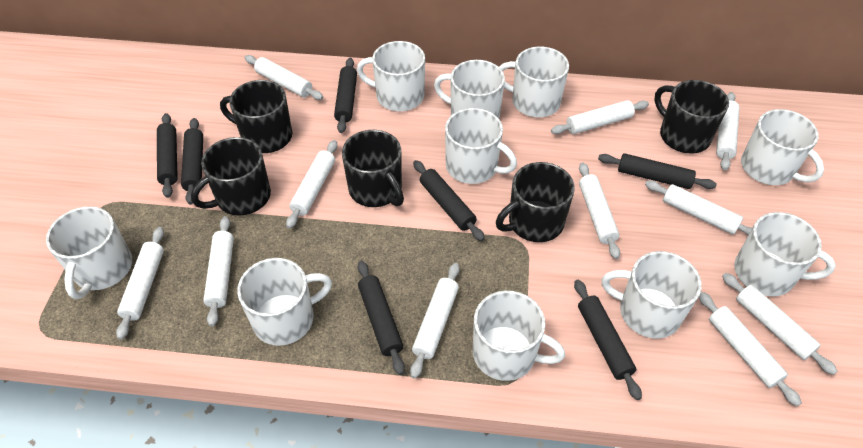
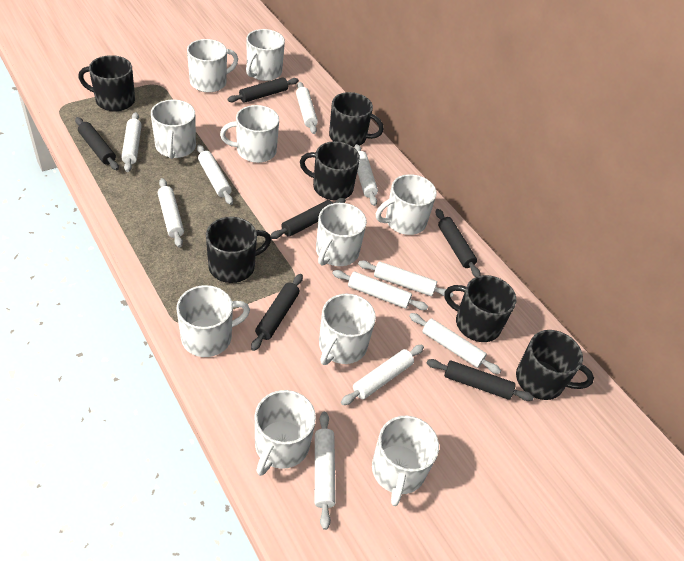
black mug: 5 -> 6
black rolling pin: 7 -> 6
white rolling pin: 11 -> 10

